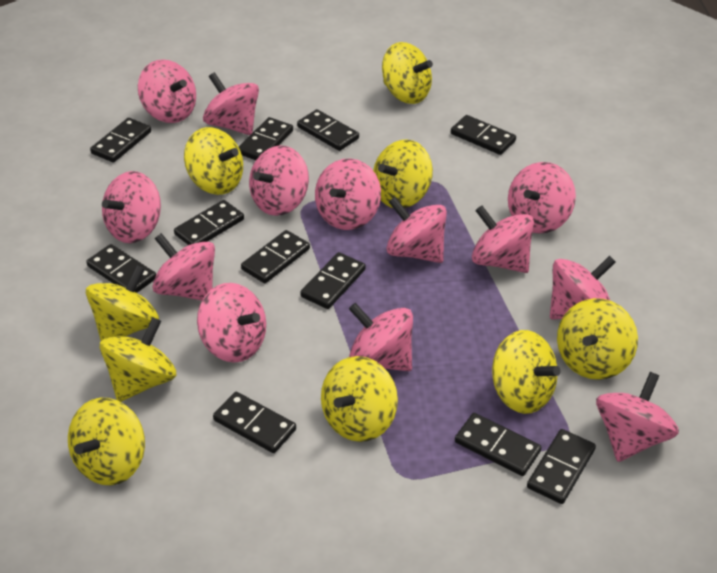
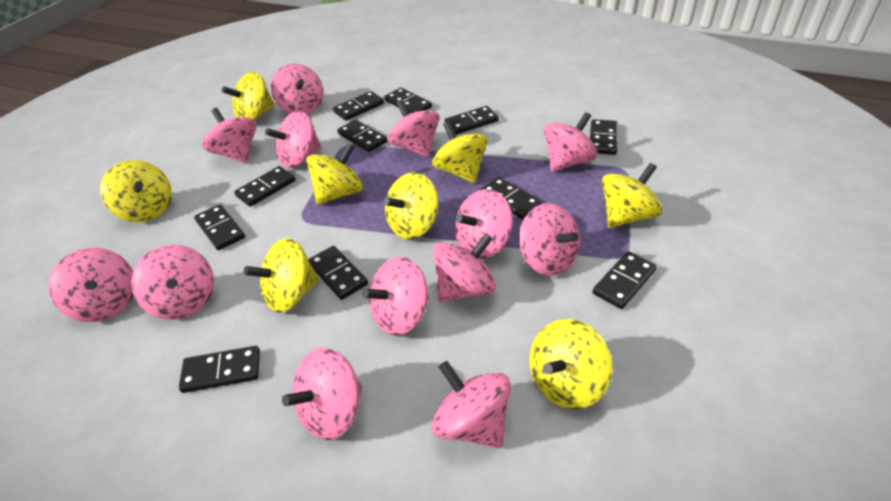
yellow spinning top: 9 -> 8

